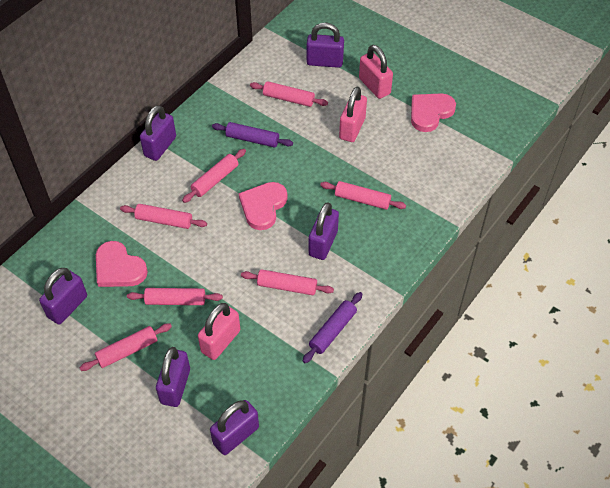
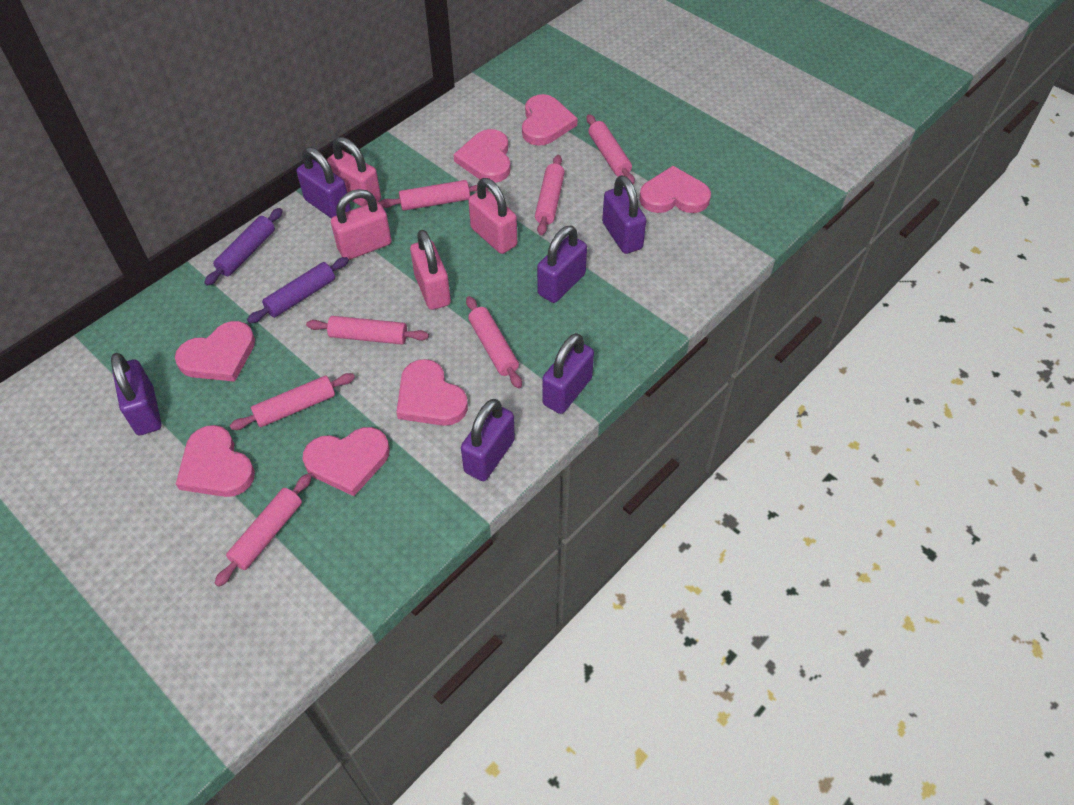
pink heart: 3 -> 7
pink padlock: 3 -> 4

